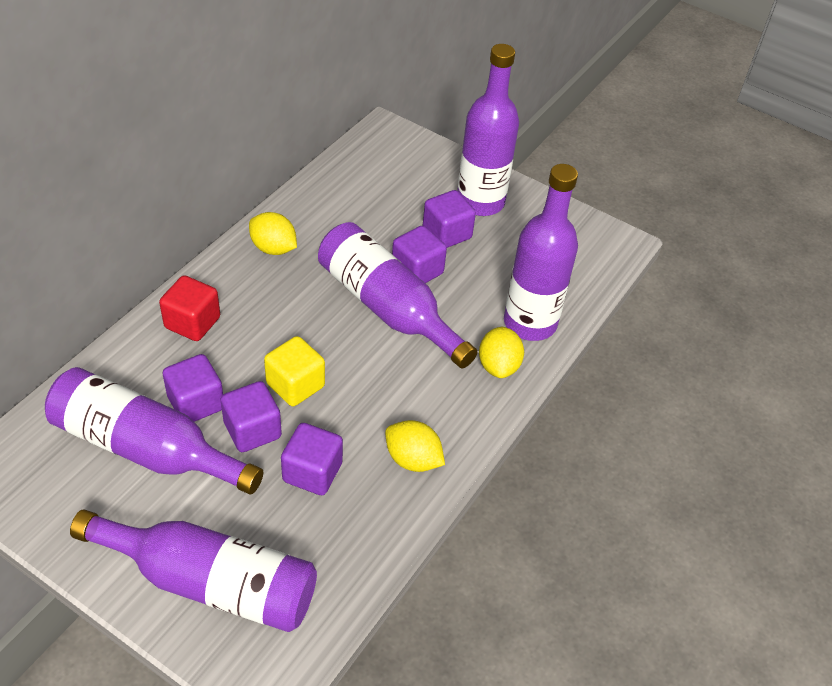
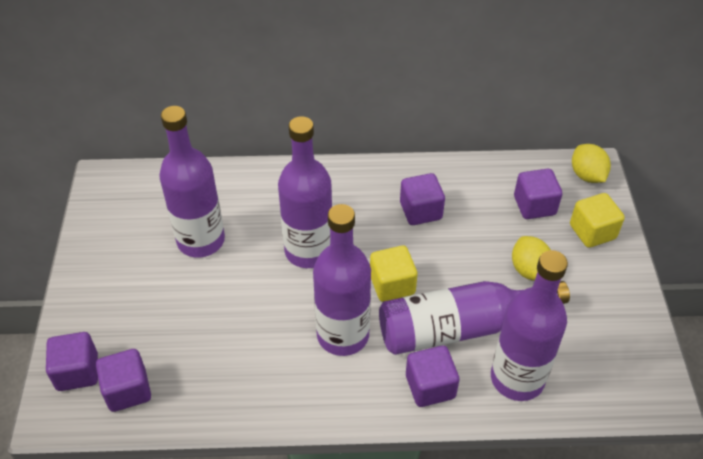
red cube: 1 -> 0
yellow cube: 1 -> 2
yellow lemon: 3 -> 2

